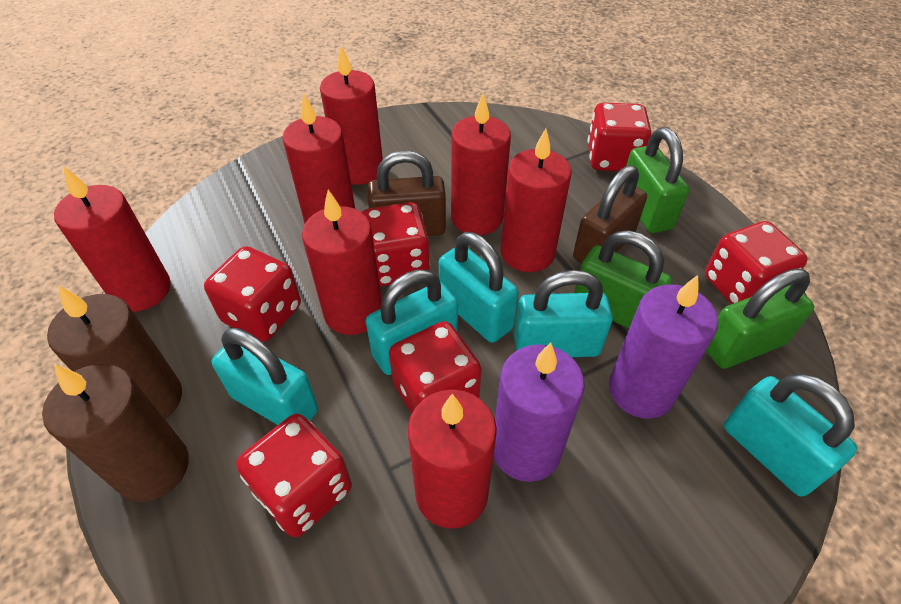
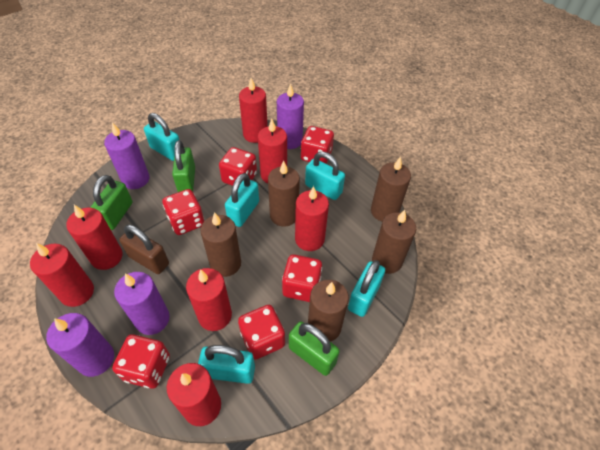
brown candle: 2 -> 5
brown padlock: 2 -> 1
purple candle: 2 -> 4

